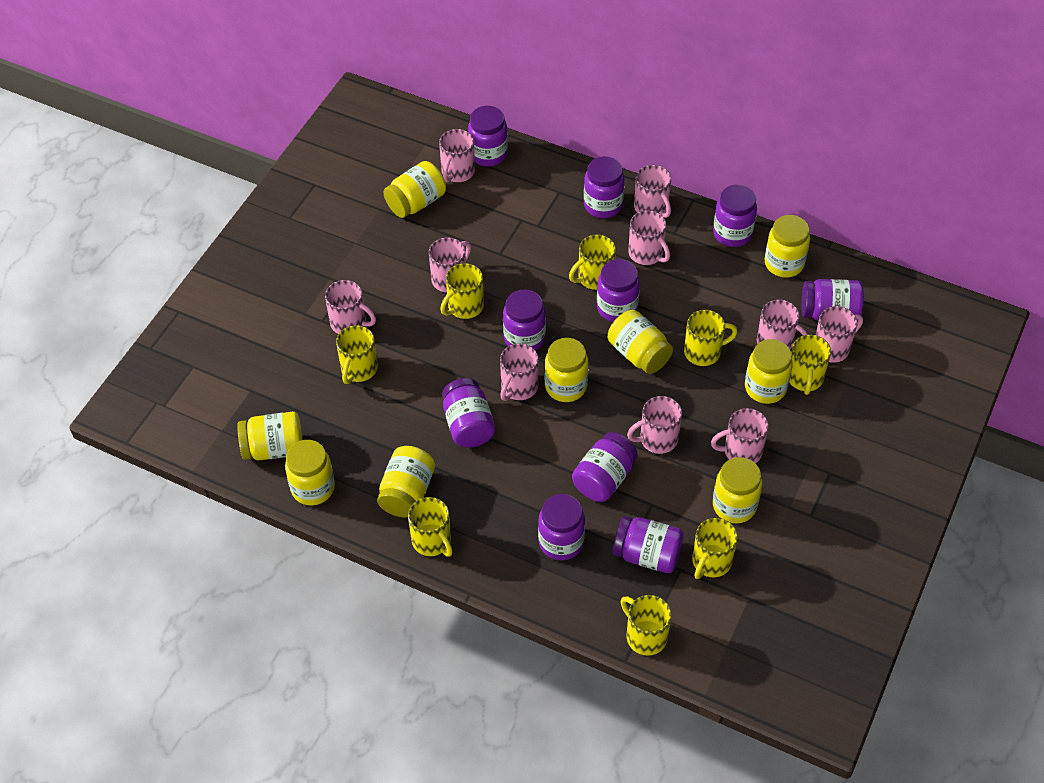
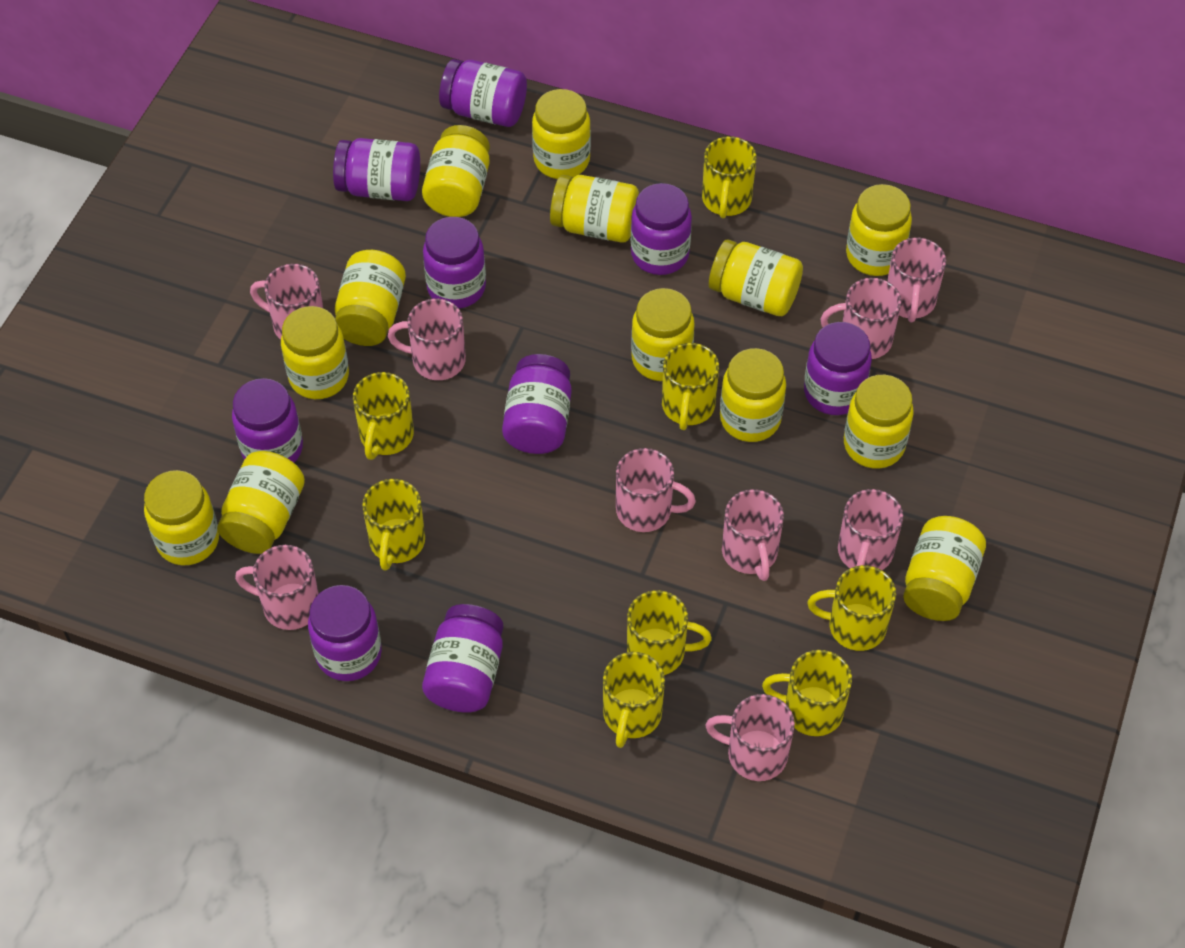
pink mug: 10 -> 9
purple jar: 10 -> 9
yellow jar: 9 -> 13

